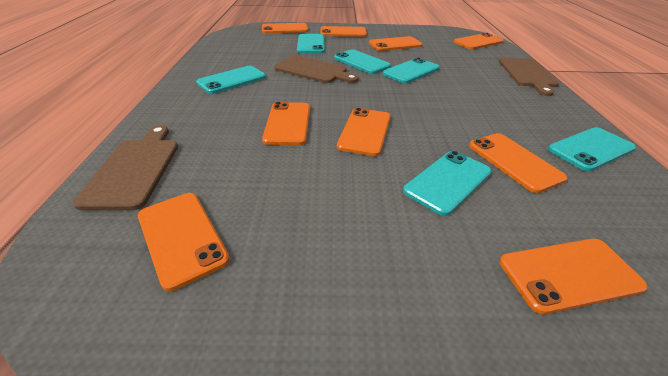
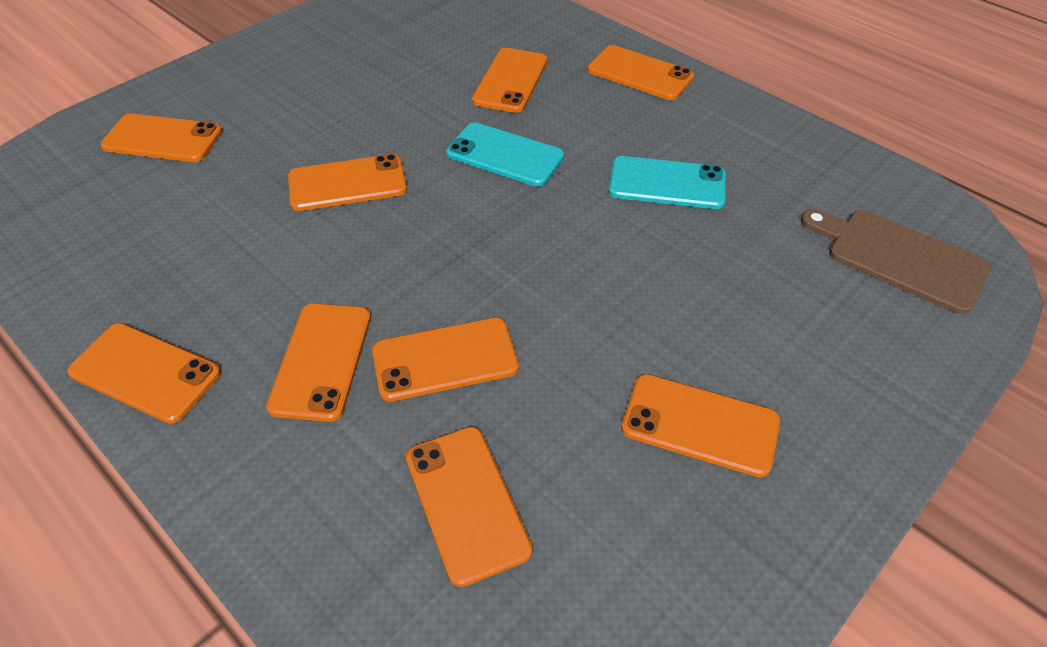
brown cutting board: 3 -> 1
turquoise phone: 6 -> 2

